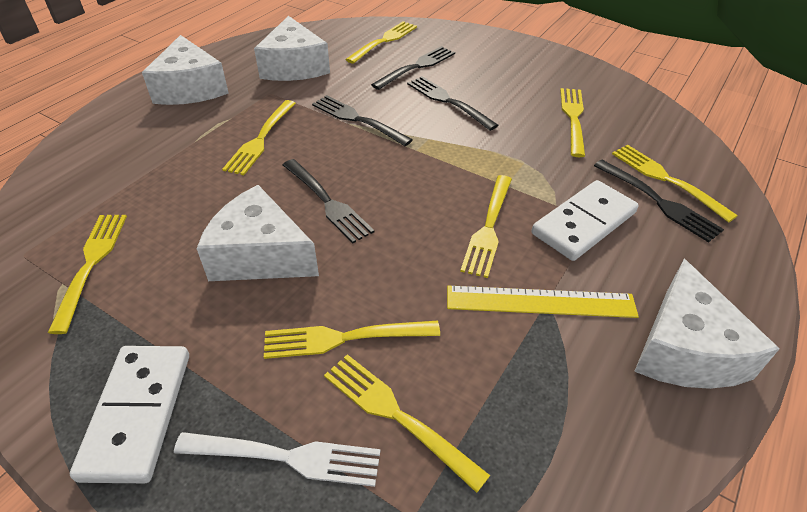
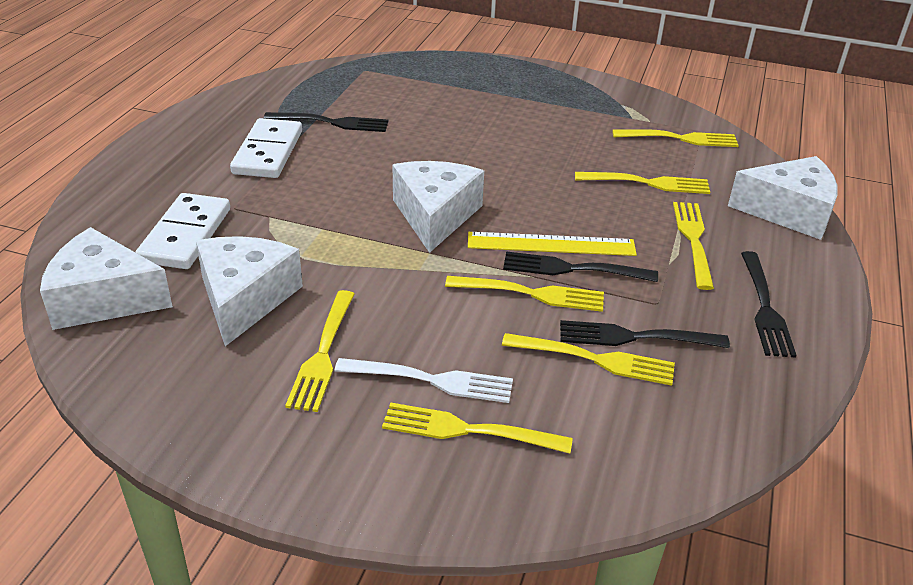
black fork: 5 -> 4
yellow fork: 8 -> 7

